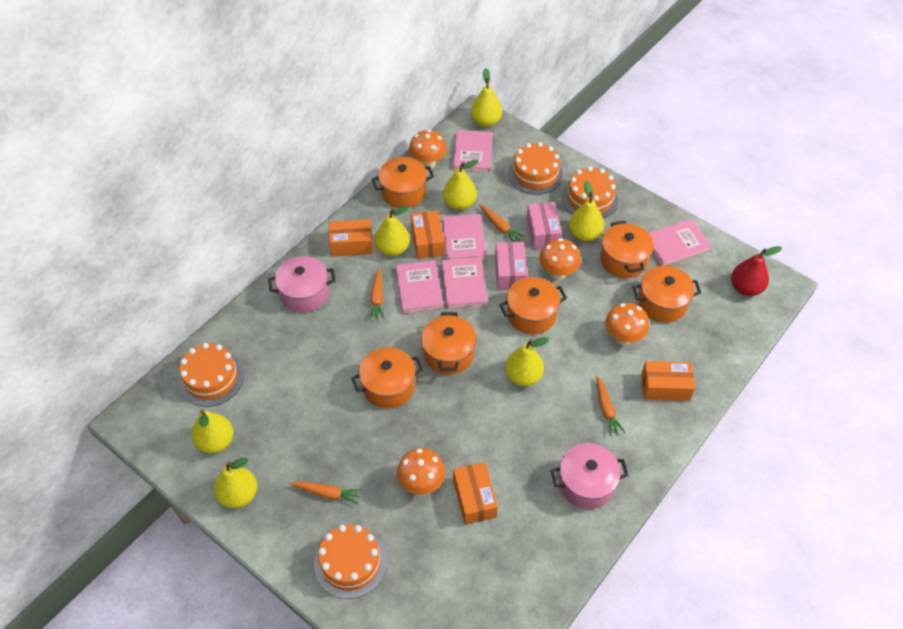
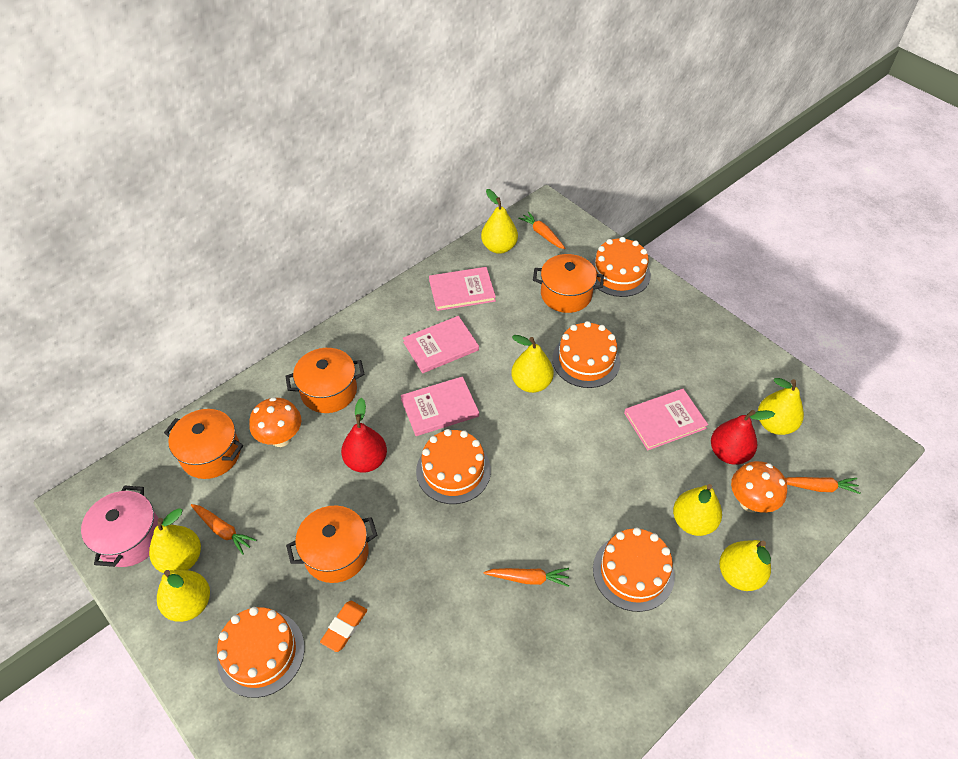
orange box: 4 -> 0
orange cake: 4 -> 5
orange eraser: 0 -> 1
orange mushroom: 4 -> 2
orange pot: 6 -> 4
pink book: 5 -> 4
pink box: 2 -> 0
pink pot: 2 -> 1
red pear: 1 -> 2

